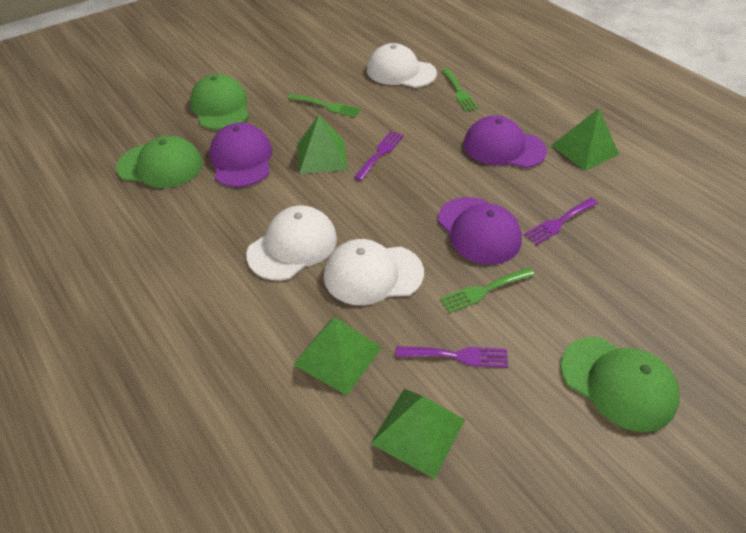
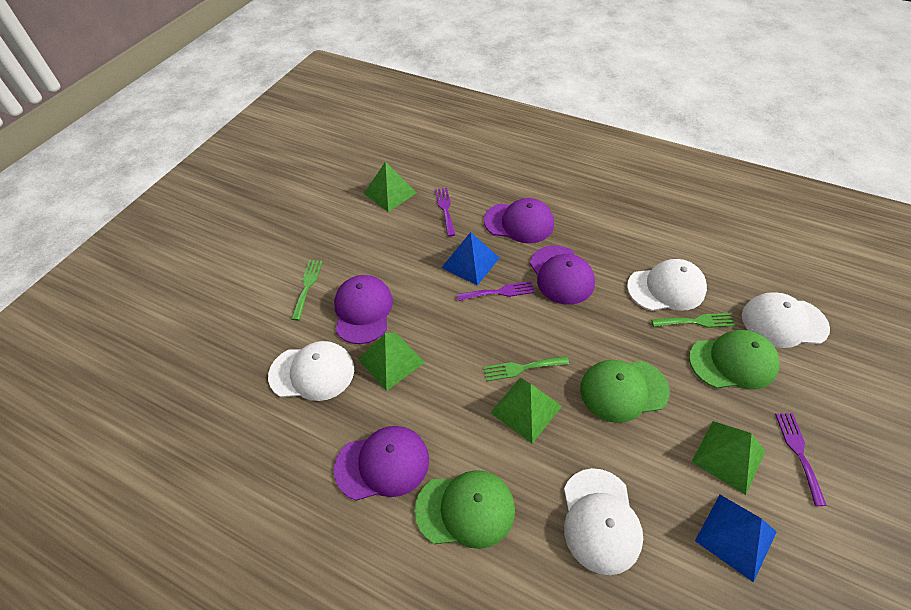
blue pyramid: 0 -> 2
purple cap: 3 -> 4
white cap: 3 -> 4

